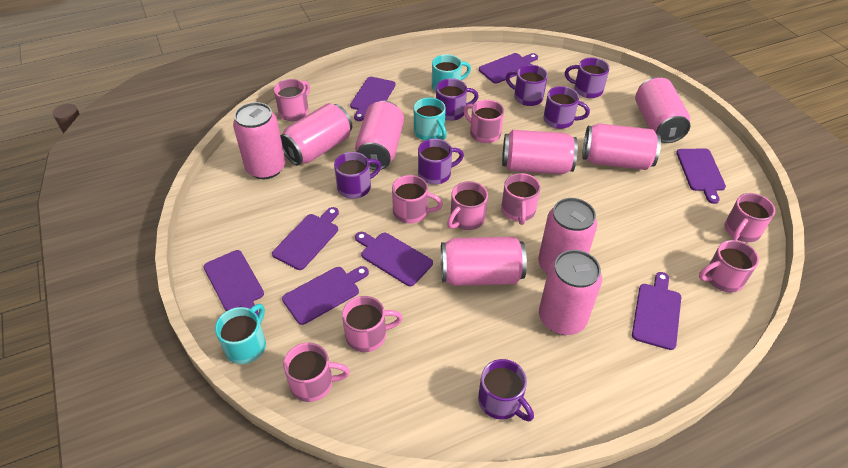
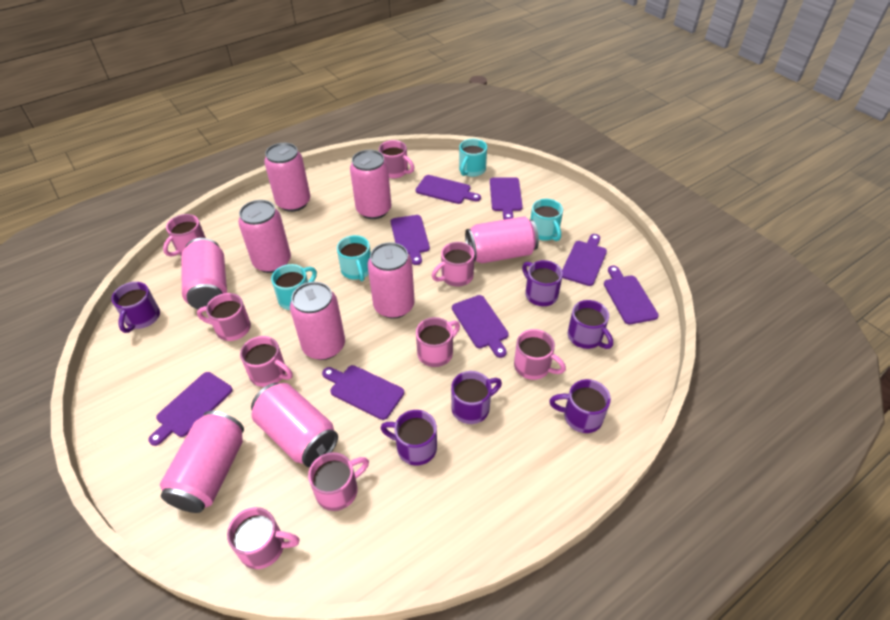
purple mug: 7 -> 6
turquoise mug: 3 -> 4

